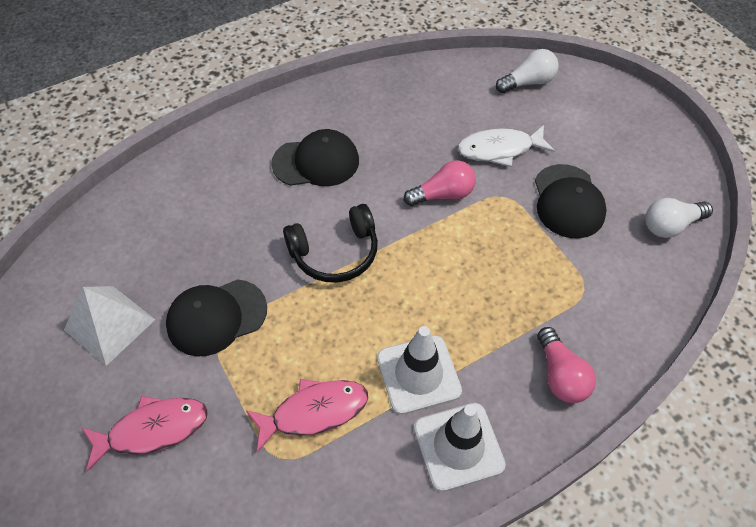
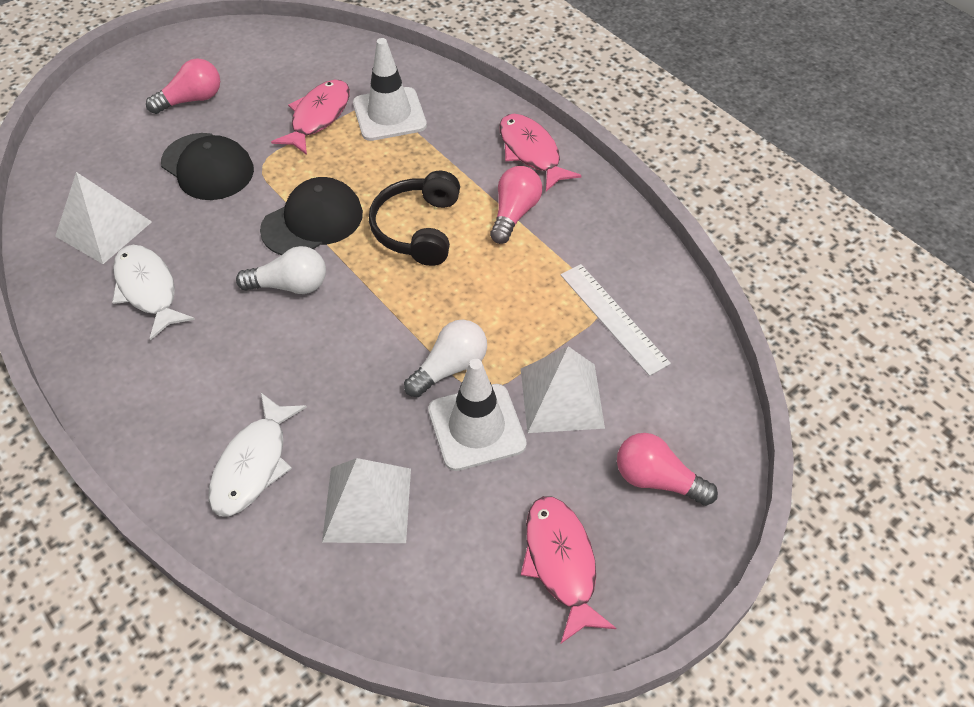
black cap: 3 -> 2
pink fish: 2 -> 3
pink light bulb: 2 -> 3
white fish: 1 -> 2
white pyramid: 1 -> 3
white ruler: 0 -> 1

